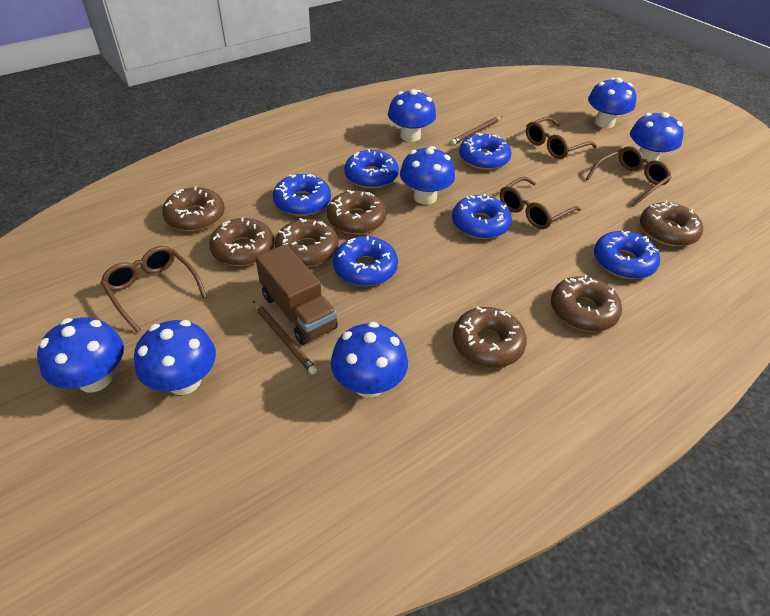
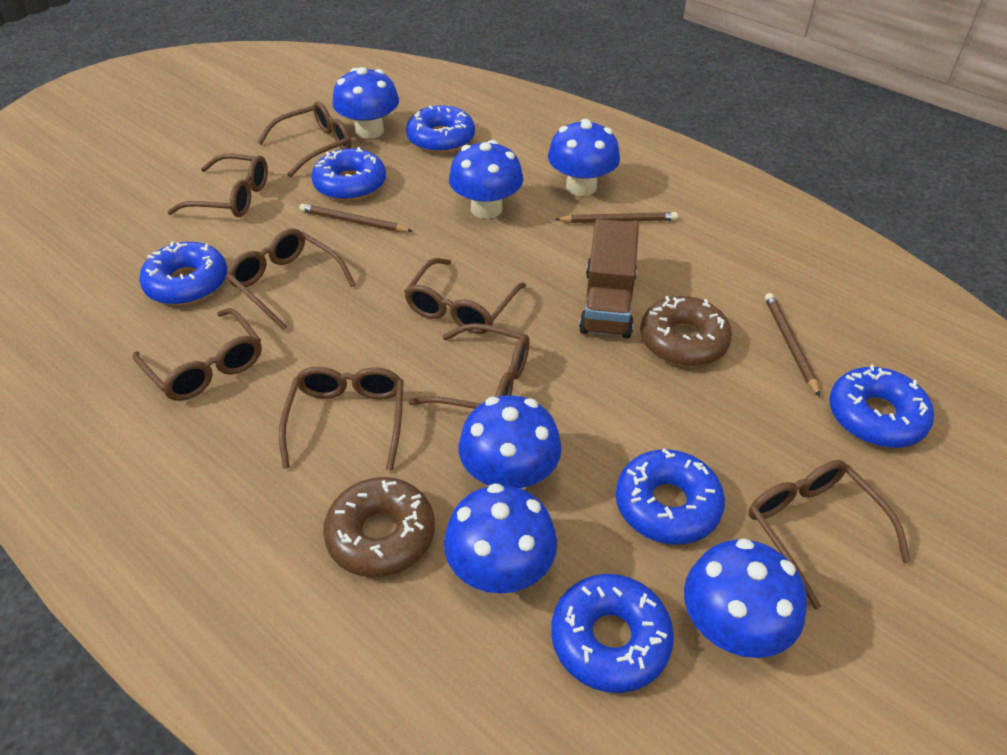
blue mushroom: 7 -> 6
brown donut: 7 -> 2
brown glasses: 4 -> 8
brown pencil: 2 -> 3

